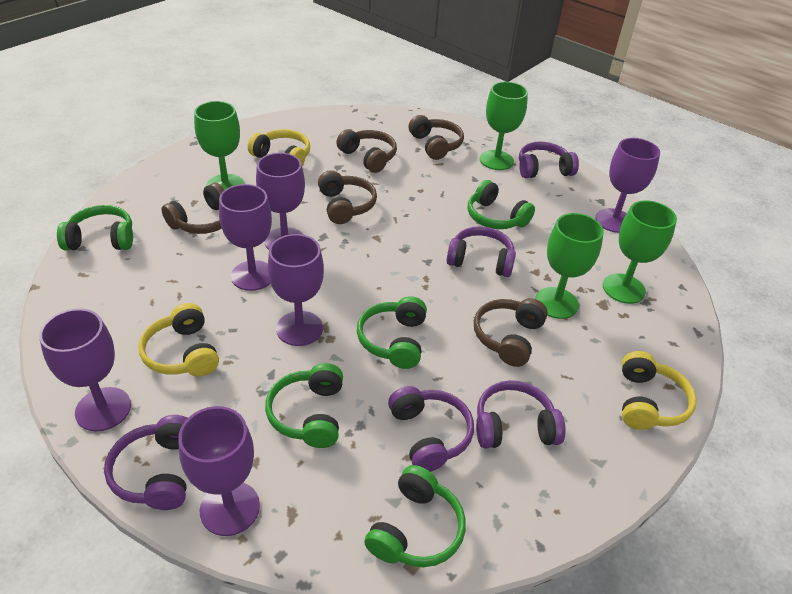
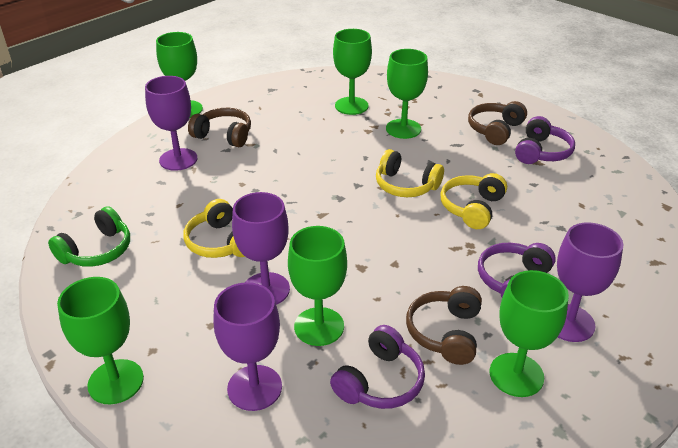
brown headphones: 5 -> 3
green goblet: 4 -> 6
green headphones: 5 -> 1
purple goblet: 6 -> 4
purple headphones: 5 -> 3

